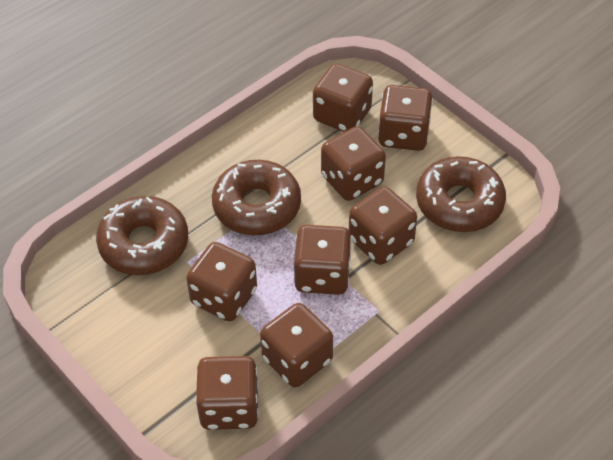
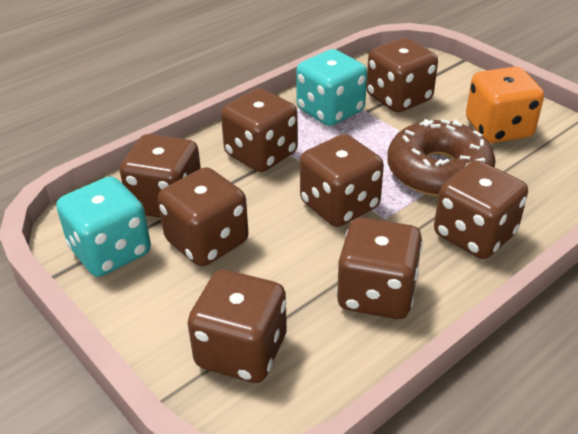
brown donut: 3 -> 1
orange dice: 0 -> 1
turquoise dice: 0 -> 2

